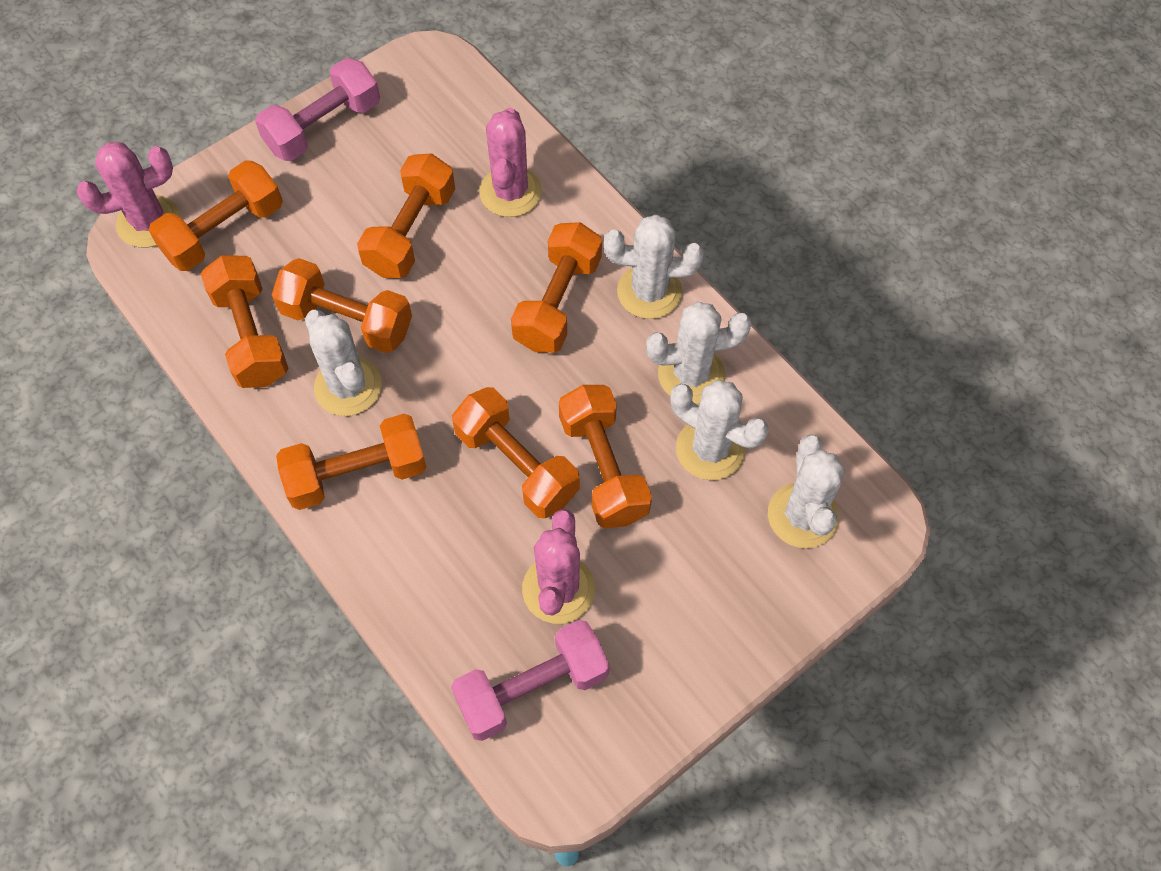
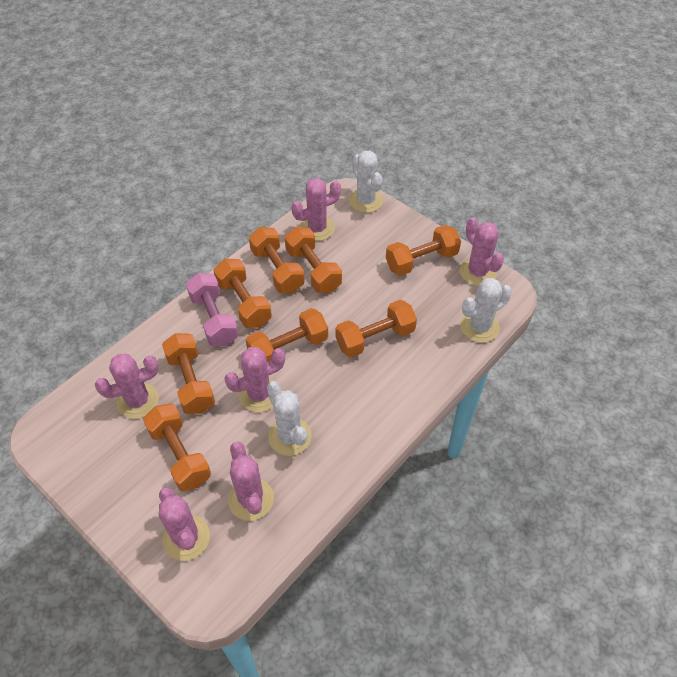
pink cactus: 3 -> 6
pink dumbbell: 2 -> 1
white cactus: 5 -> 3

